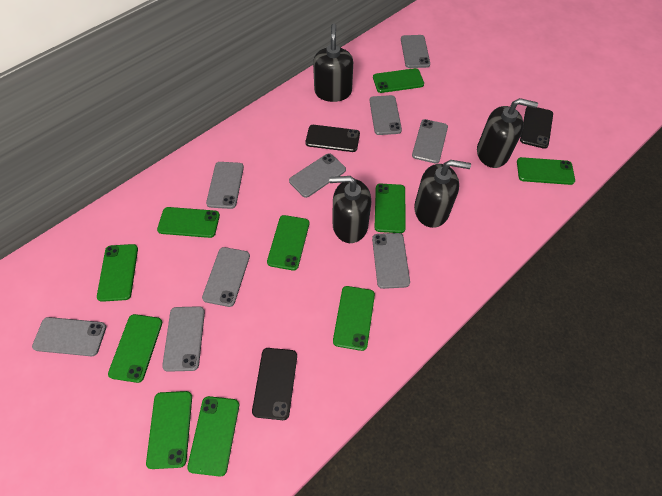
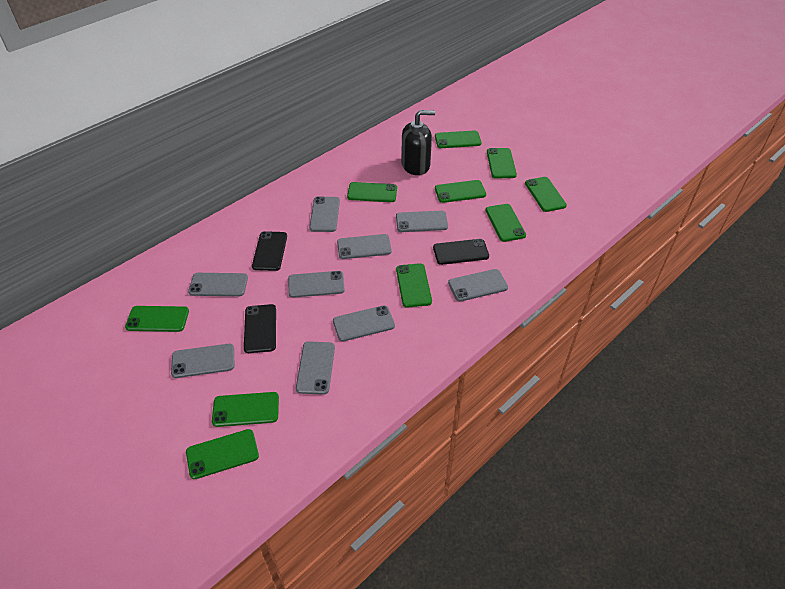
black soap dispenser: 4 -> 1

